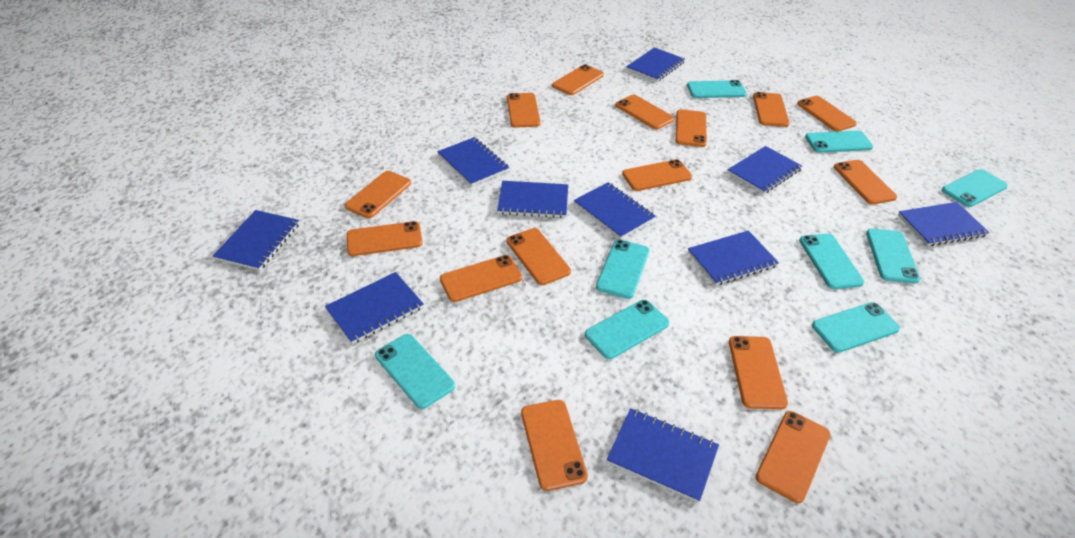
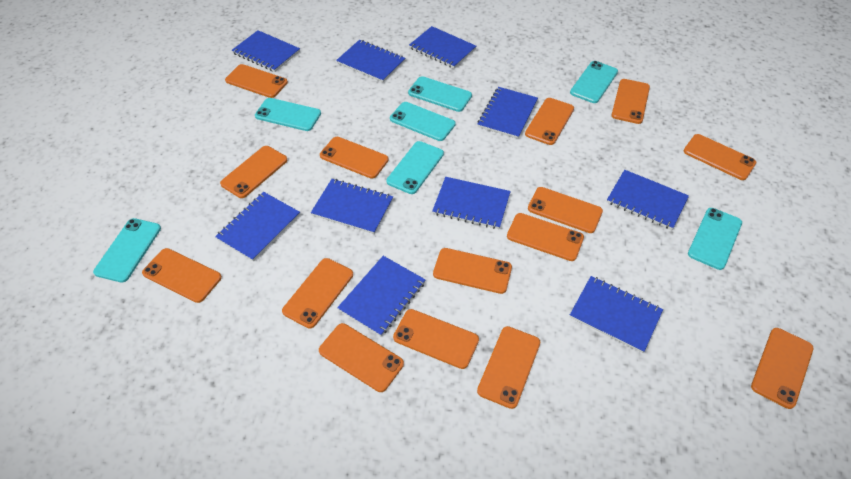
turquoise phone: 9 -> 7

